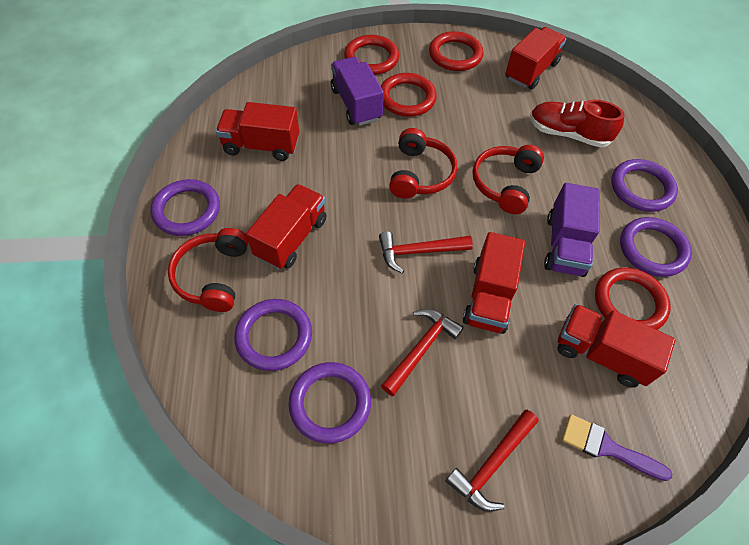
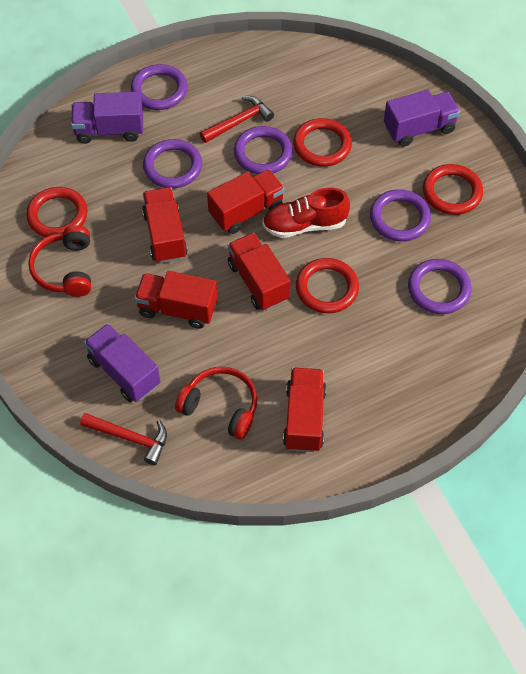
purple brush: 1 -> 0
purple truck: 2 -> 3
red hammer: 3 -> 2
red headphones: 3 -> 2

